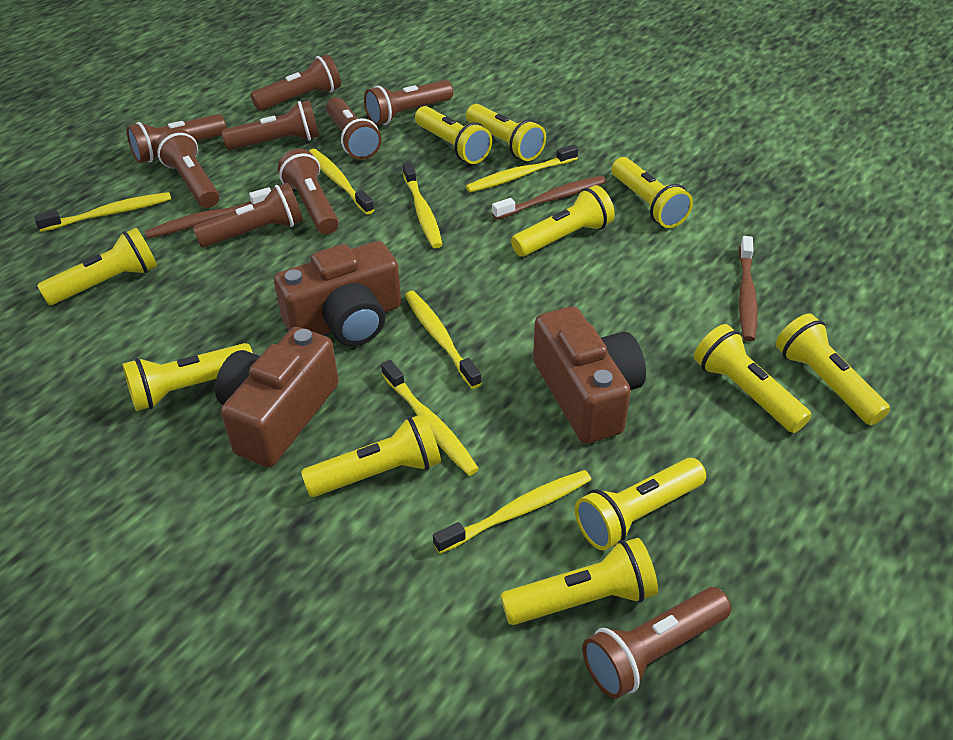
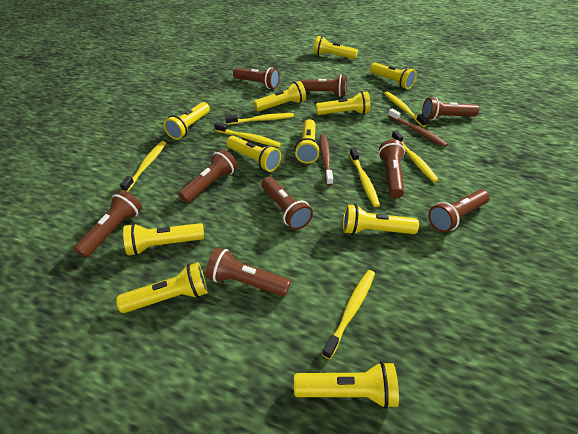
brown camera: 3 -> 0
brown toothbrush: 3 -> 2

